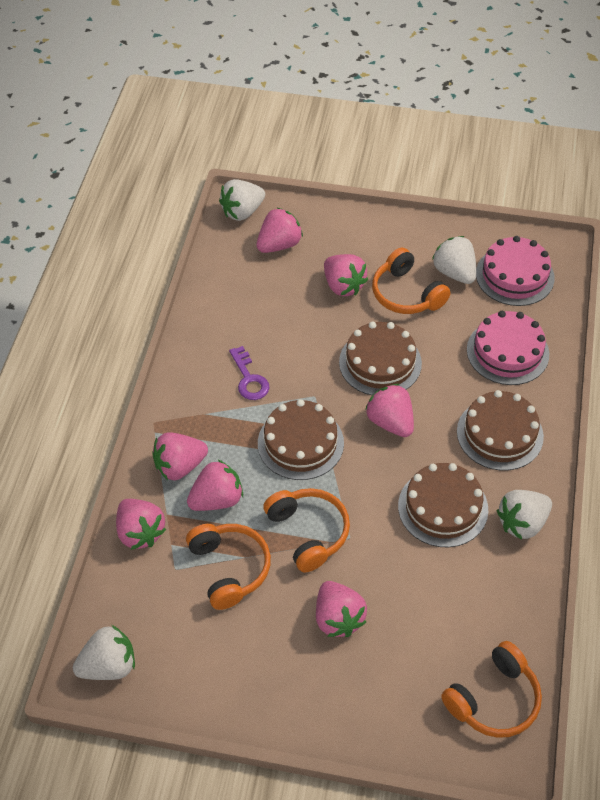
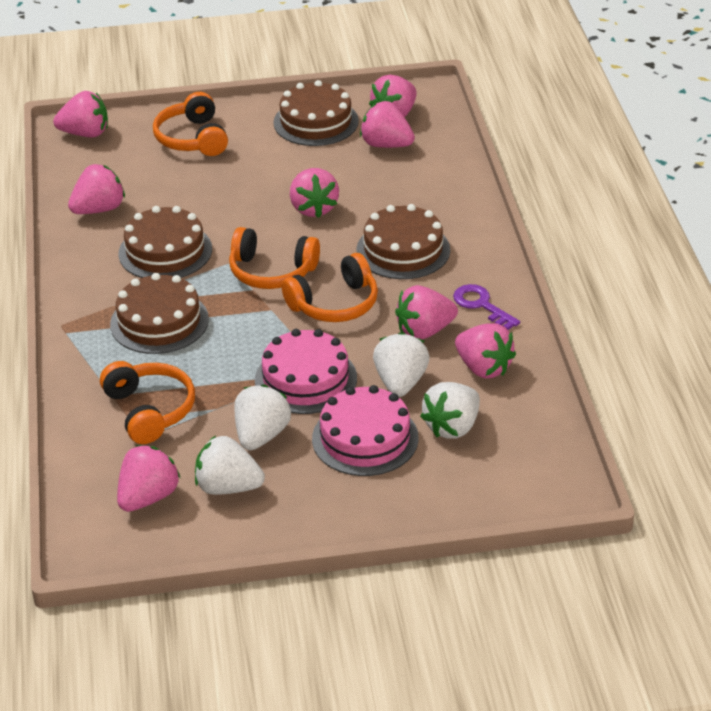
pink strawberry: 7 -> 8

